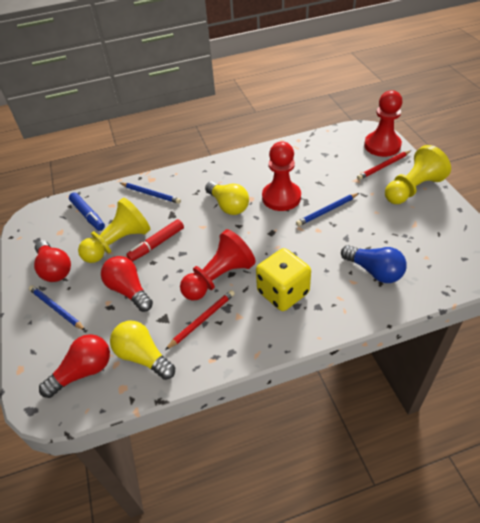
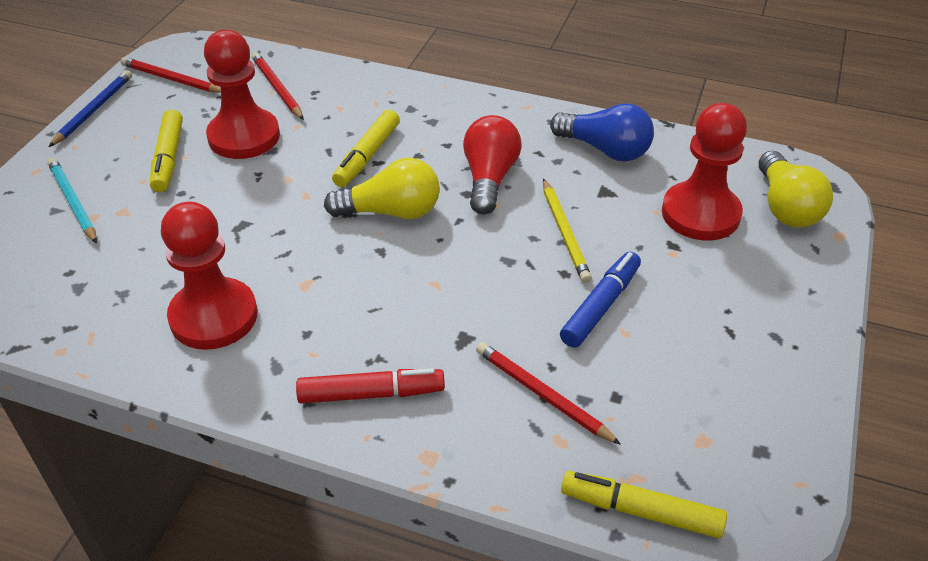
blue pencil: 3 -> 1
red light bulb: 3 -> 1
red pencil: 2 -> 3
turquoise pencil: 0 -> 1
yellow dice: 1 -> 0
yellow marker: 0 -> 3
yellow pawn: 2 -> 0
yellow pencil: 0 -> 1

